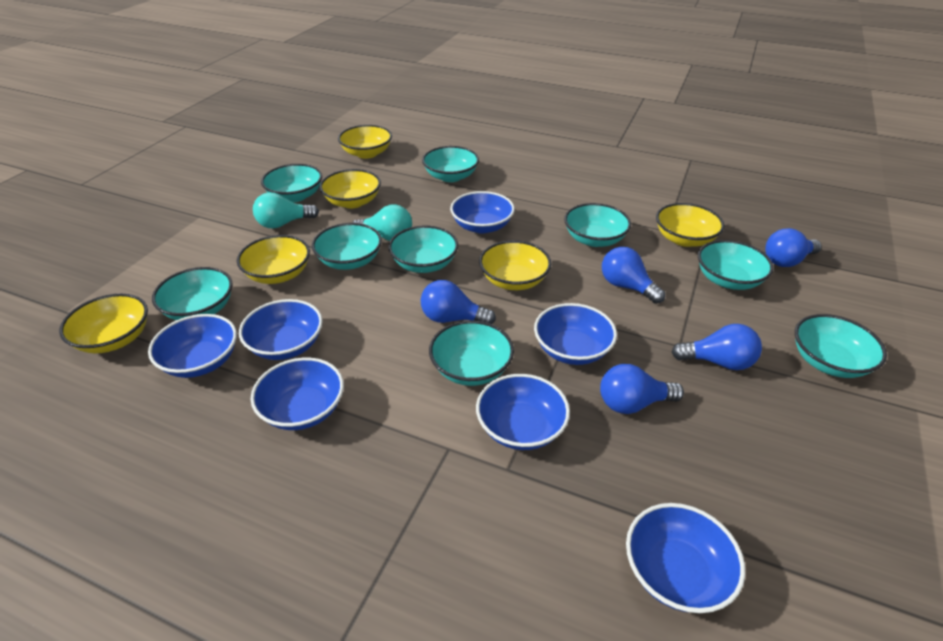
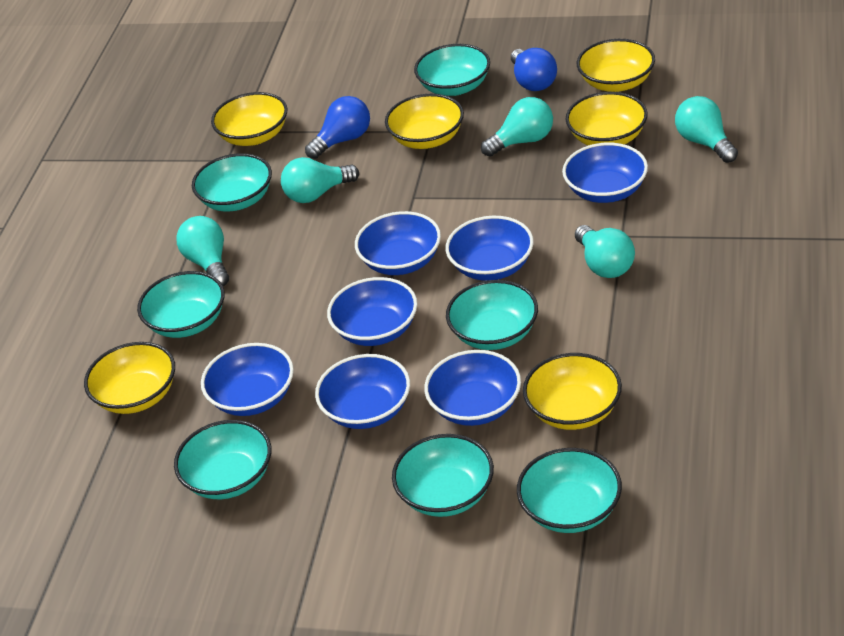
blue light bulb: 5 -> 2
turquoise bowl: 9 -> 7
turquoise light bulb: 2 -> 5

